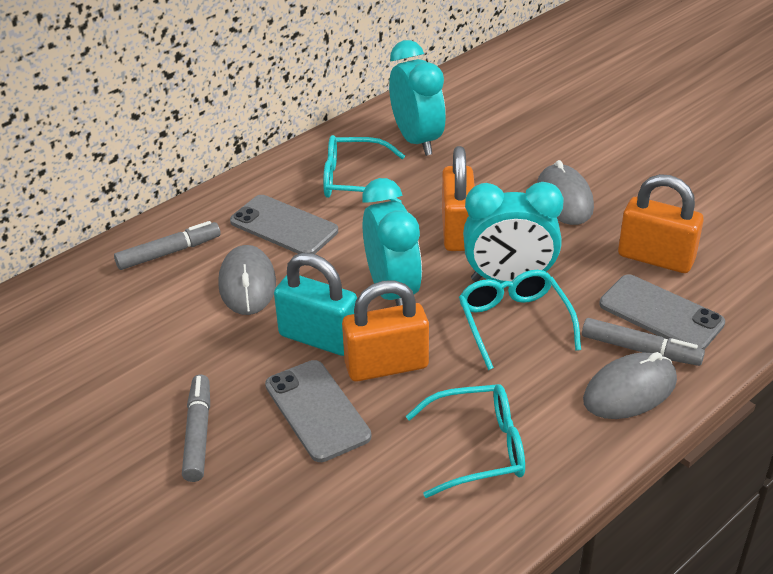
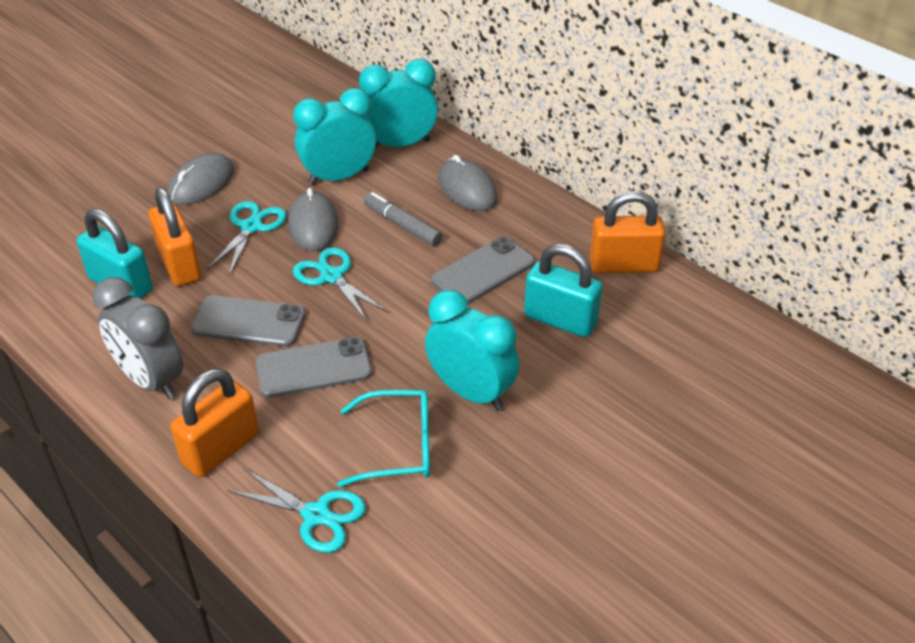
grey clock: 0 -> 1
grey marker: 3 -> 1
turquoise glasses: 3 -> 1
turquoise padlock: 1 -> 2
turquoise scissors: 0 -> 3

